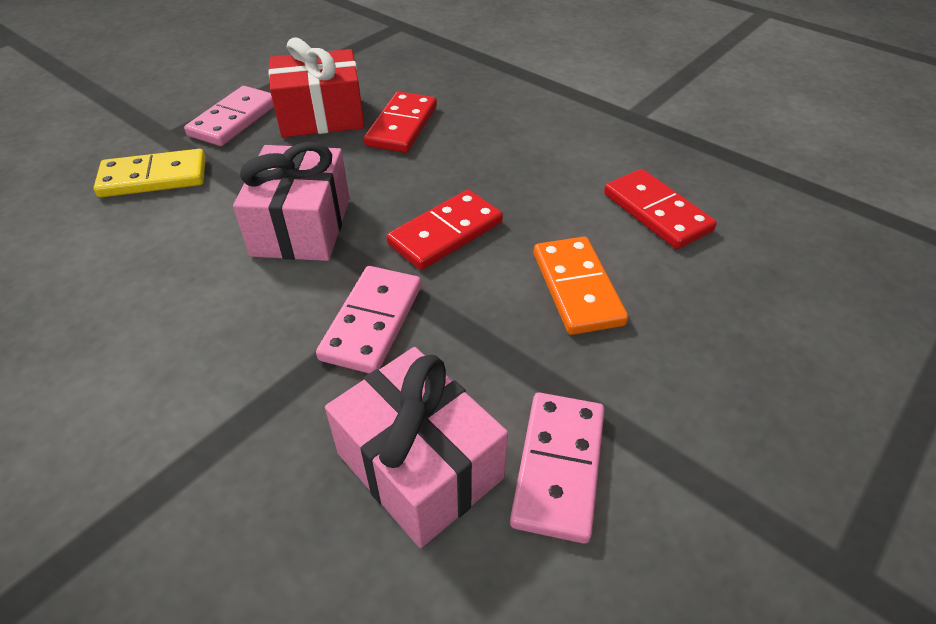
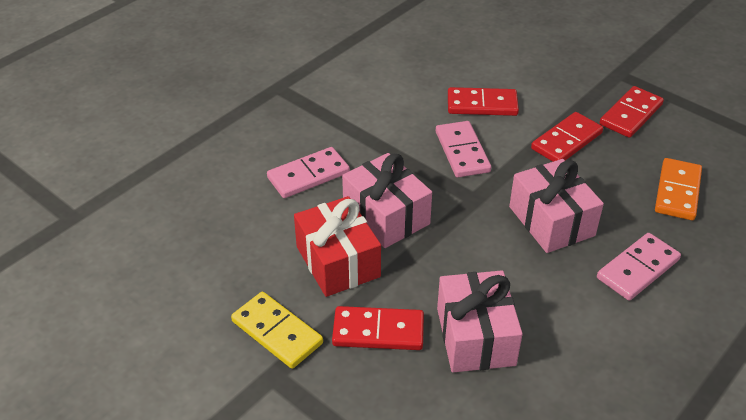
pink gift: 2 -> 3
red domino: 3 -> 4

